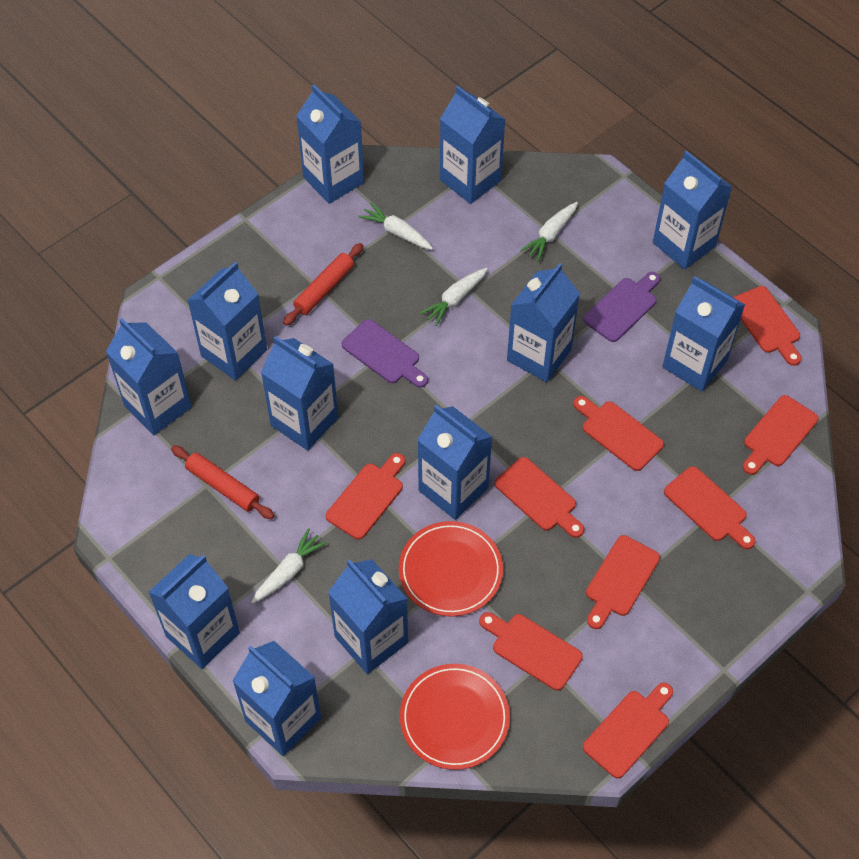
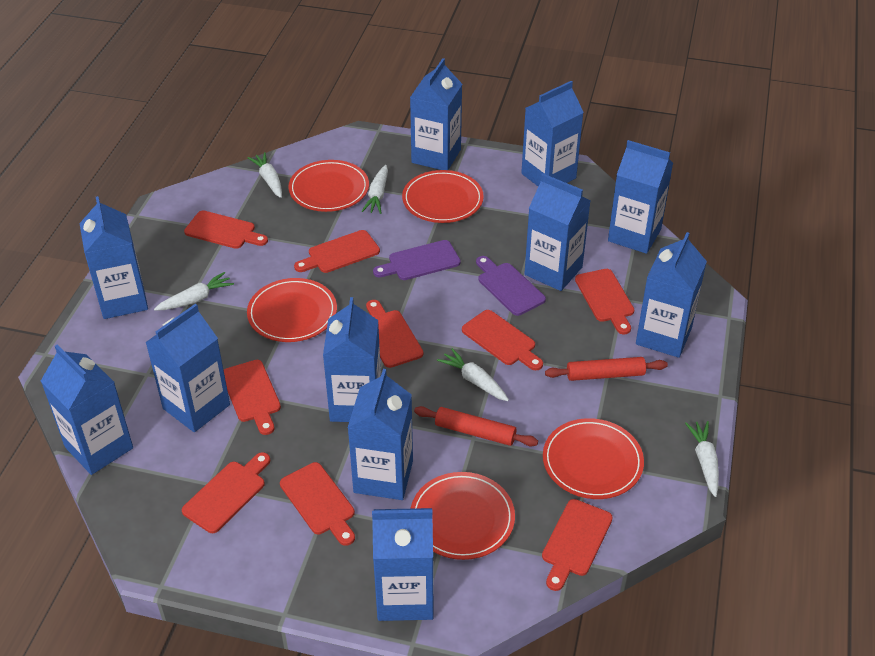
blue carton: 12 -> 11
red plate: 2 -> 5
white carrot: 4 -> 5

